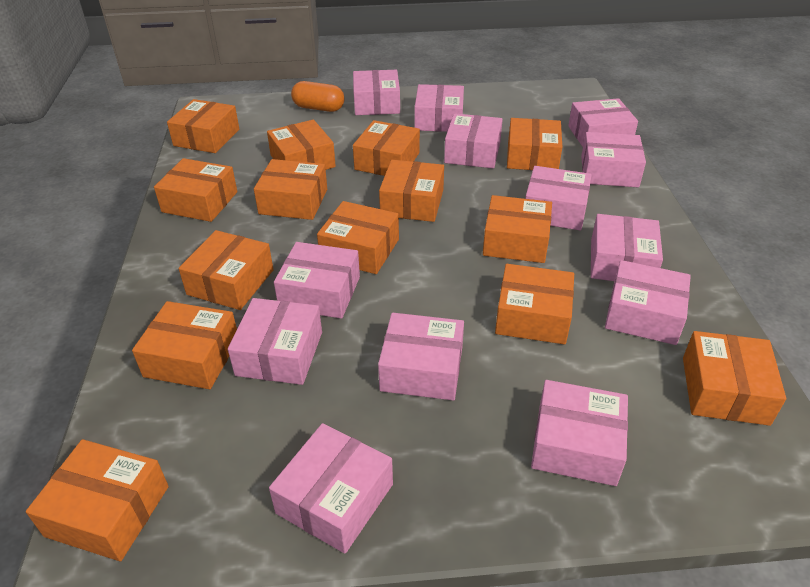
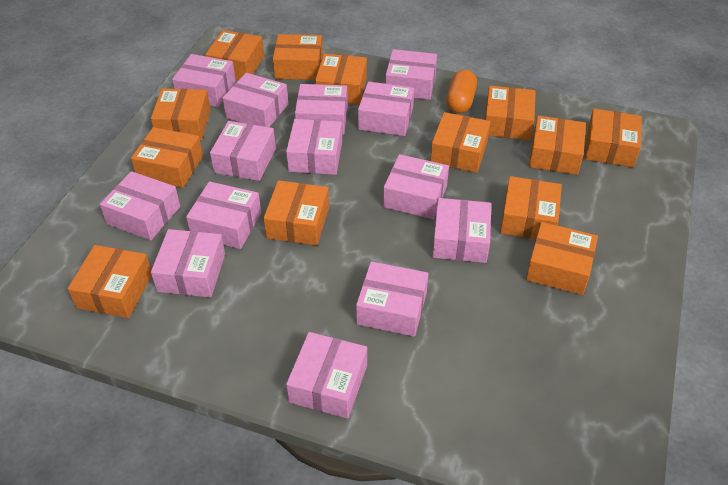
orange box: 14 -> 13
pink box: 13 -> 14

